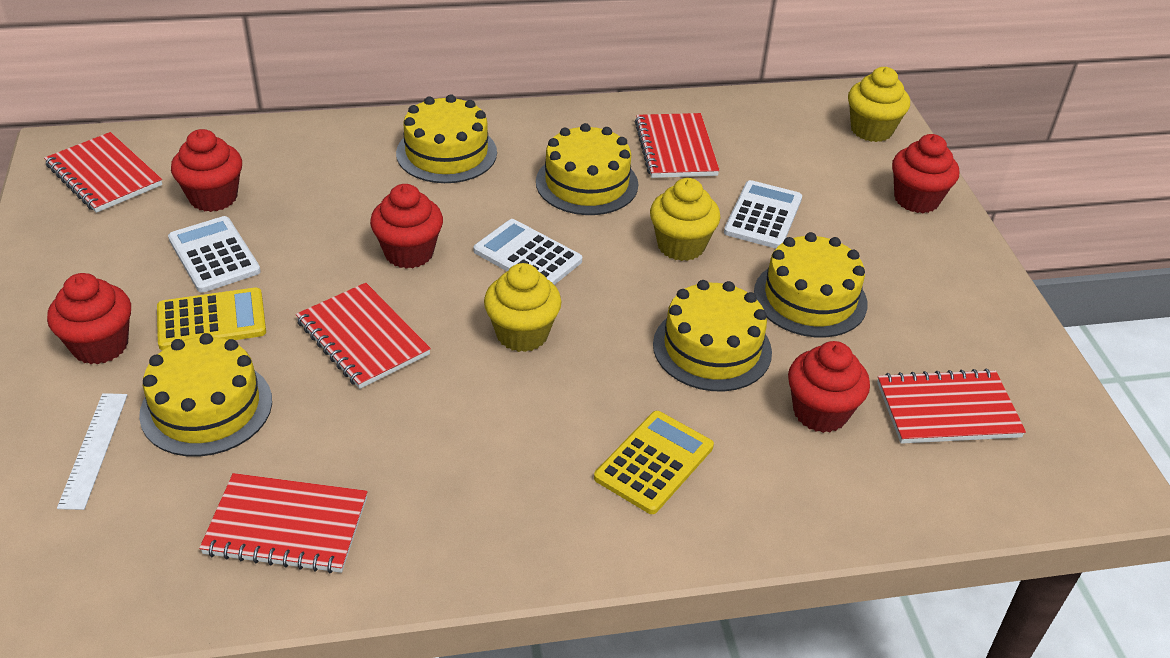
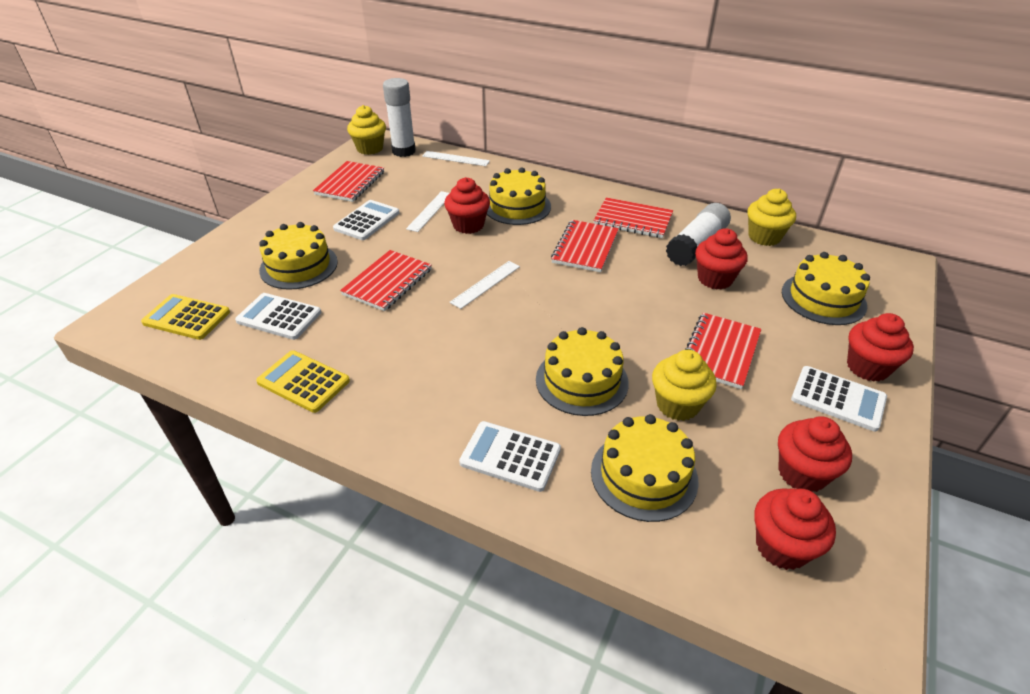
white calculator: 3 -> 4
white glue stick: 0 -> 2
white ruler: 1 -> 3

